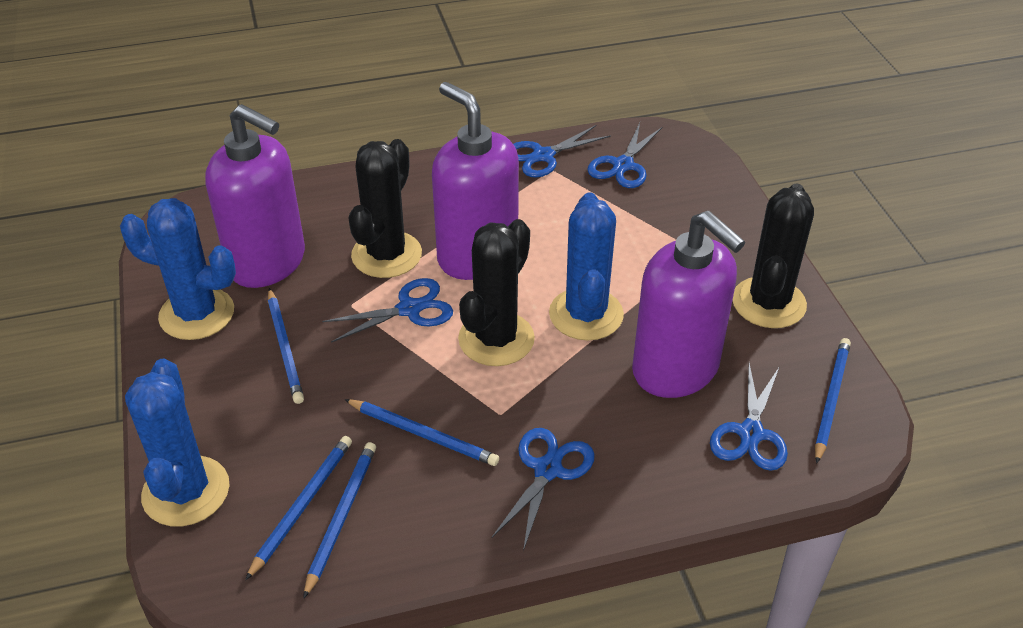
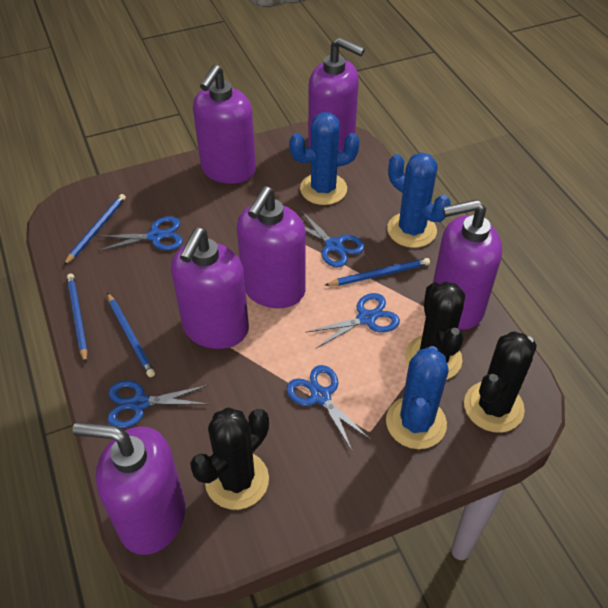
blue pencil: 5 -> 4
purple soap dispenser: 3 -> 6

